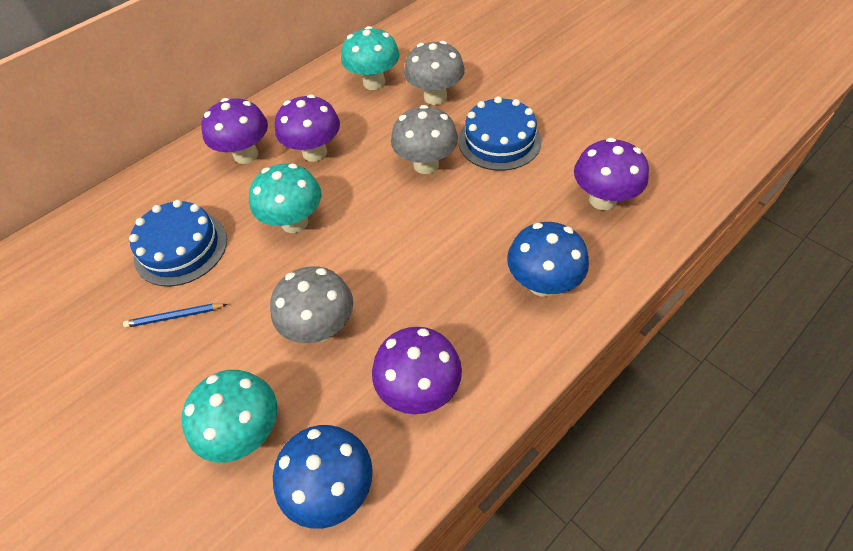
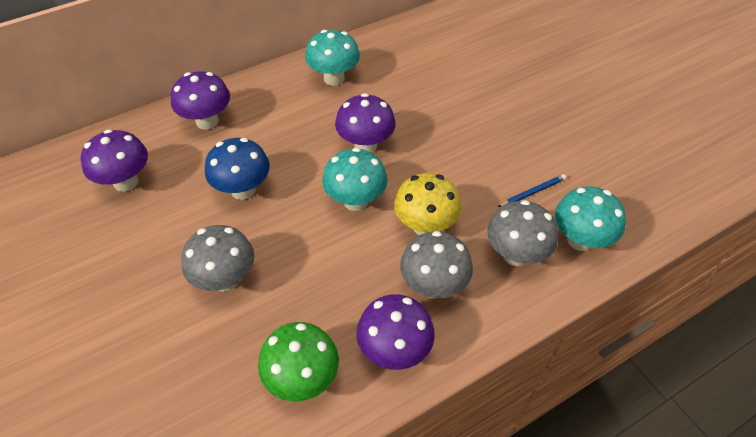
blue cake: 2 -> 0
blue mushroom: 2 -> 1
green mushroom: 0 -> 1
yellow mushroom: 0 -> 1

